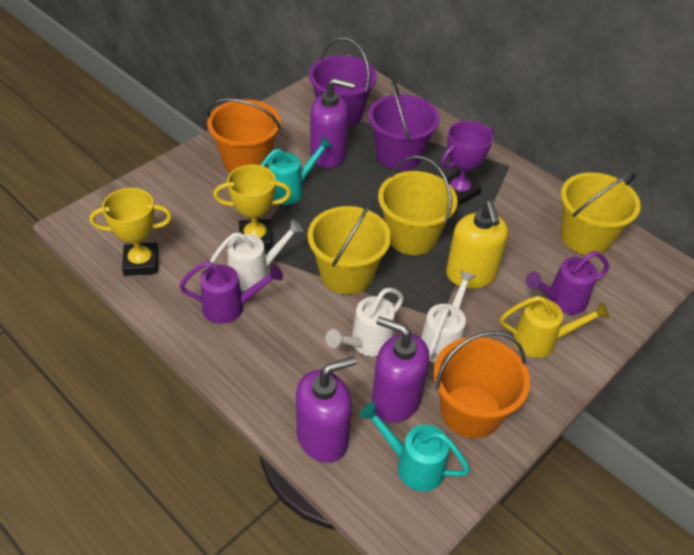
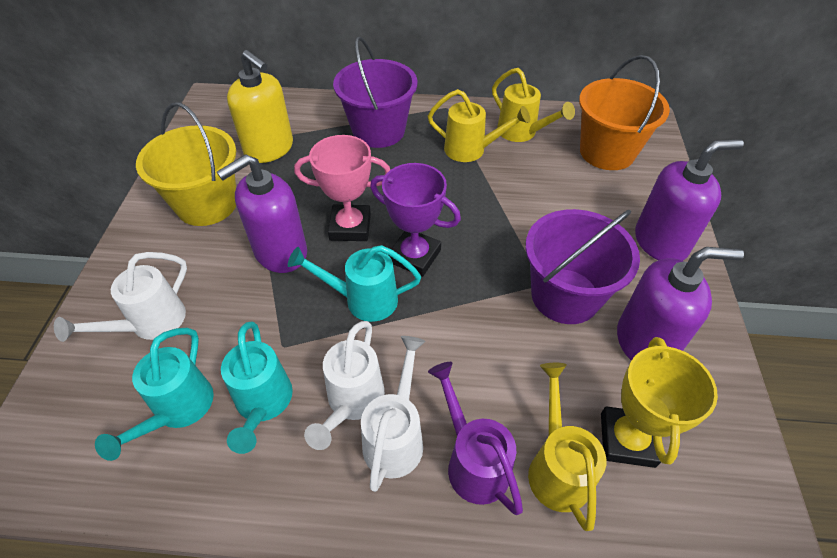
orange bucket: 2 -> 1
pink trophy: 0 -> 1
purple watering can: 2 -> 1
turquoise watering can: 2 -> 3
yellow bucket: 3 -> 1
yellow trophy: 2 -> 1
yellow watering can: 1 -> 3

